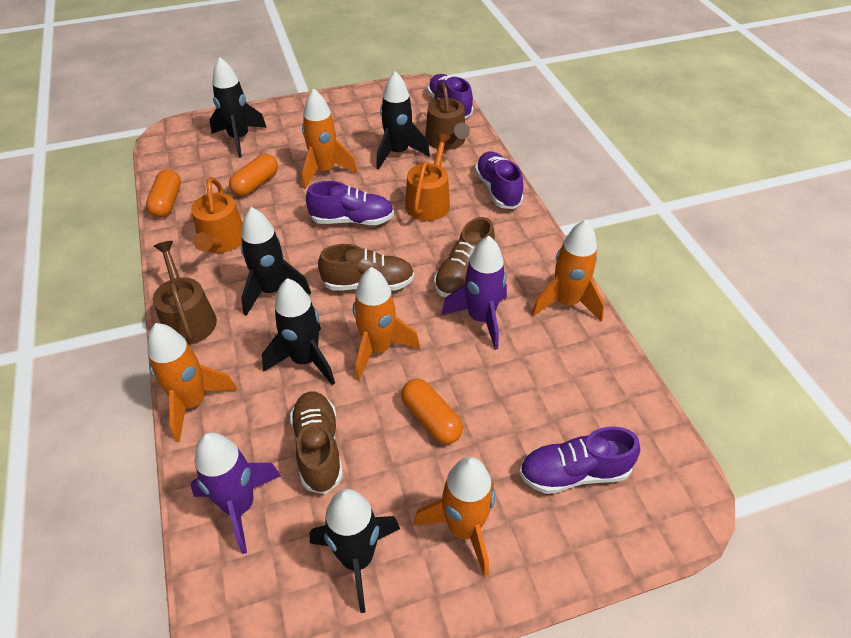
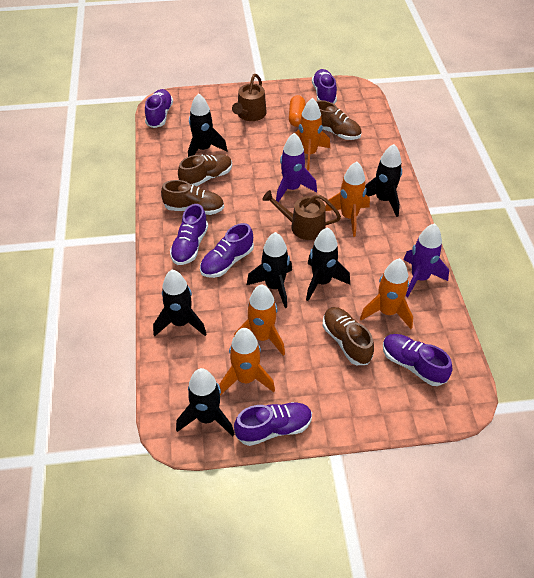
black rocket: 5 -> 6
brown shoe: 3 -> 4
orange capsule: 3 -> 1
orange watering can: 2 -> 0
purple shoe: 4 -> 6

